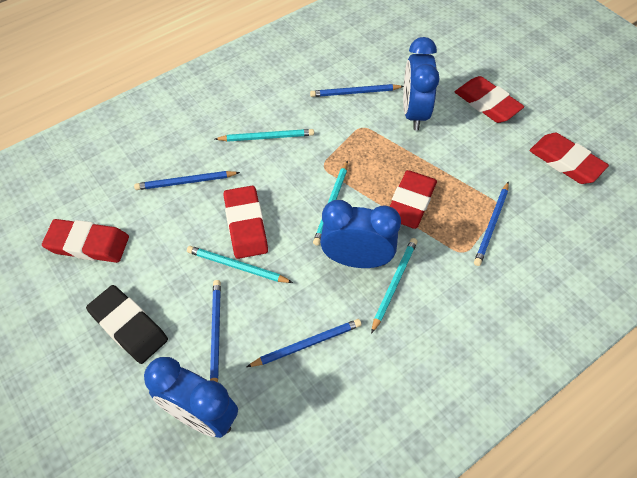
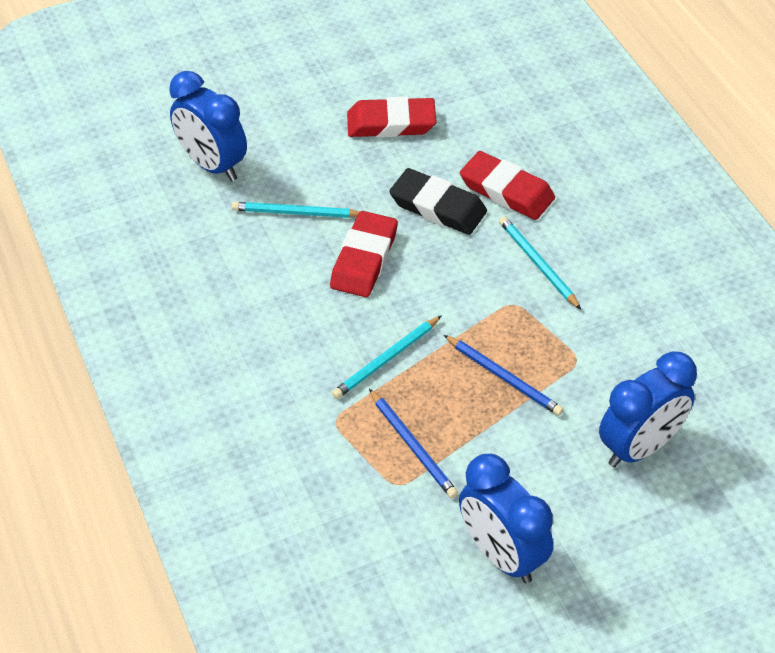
blue pencil: 5 -> 2
red eraser: 5 -> 3
turquoise pencil: 4 -> 3

